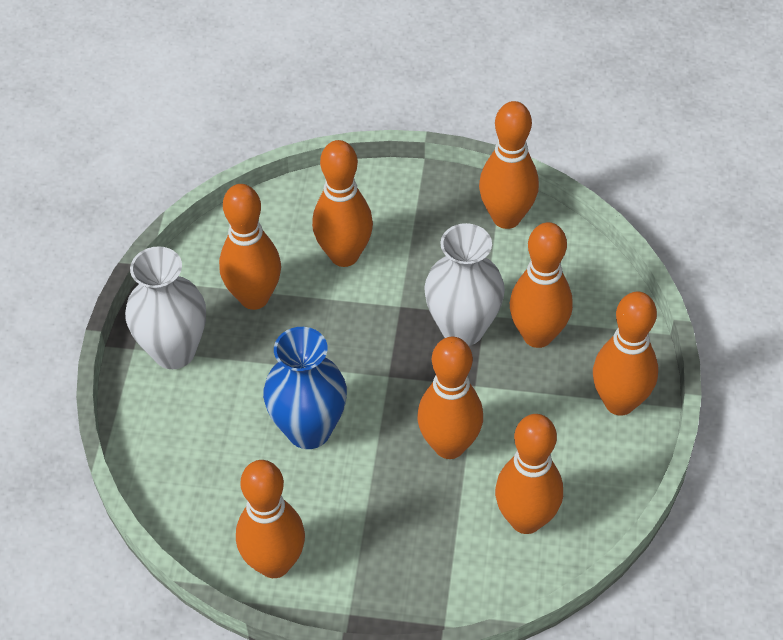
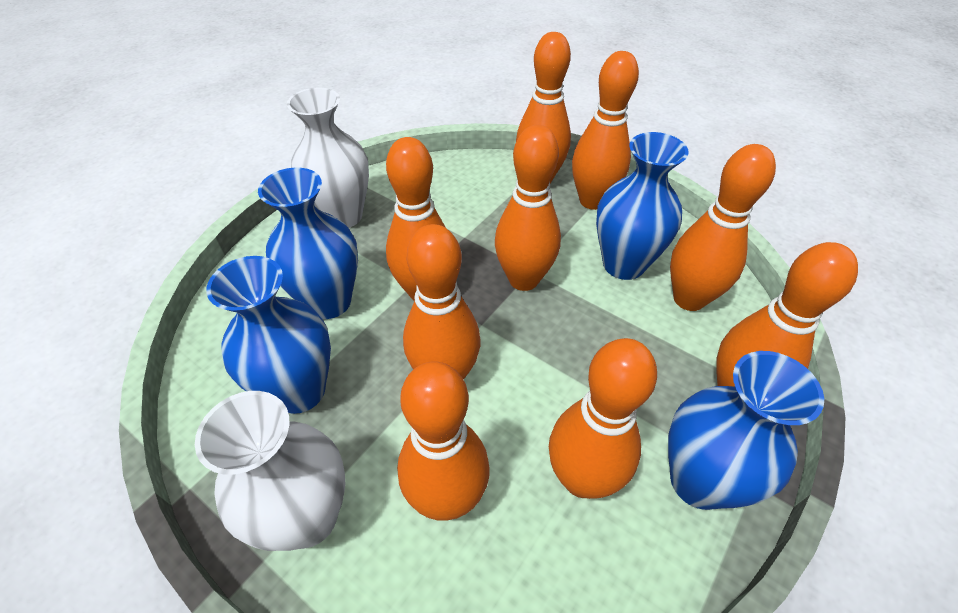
blue vase: 1 -> 4
orange bowling pin: 8 -> 9

